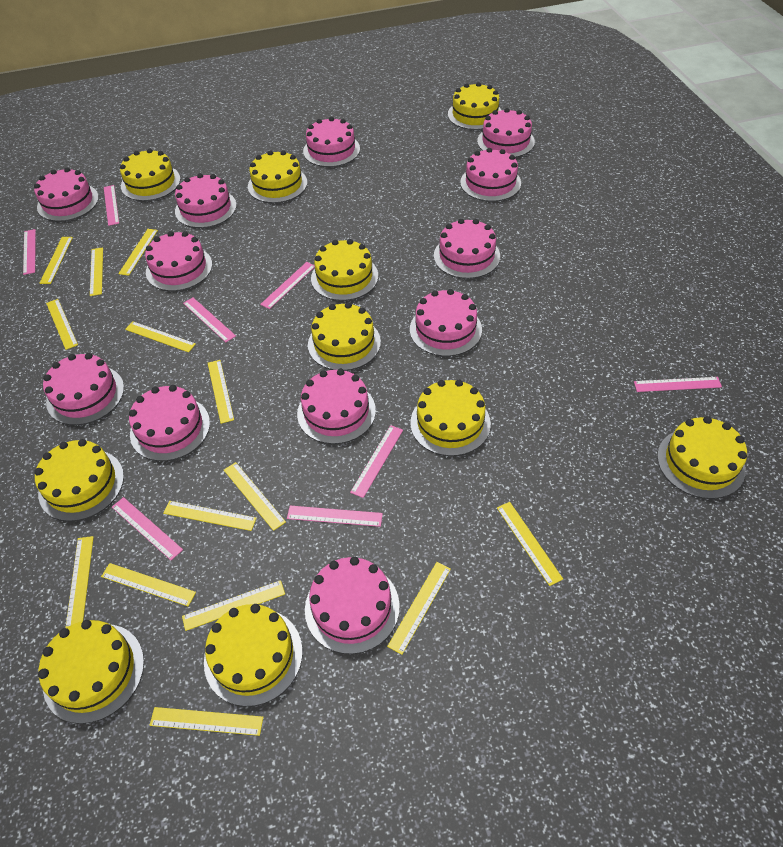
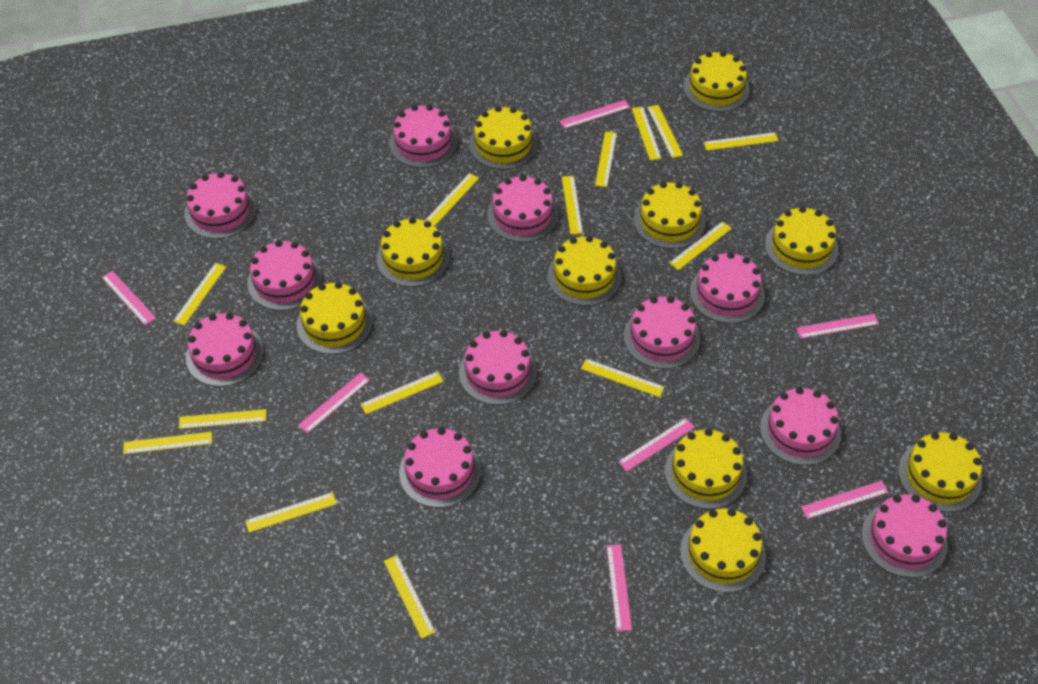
pink cake: 12 -> 11
pink ruler: 8 -> 7

